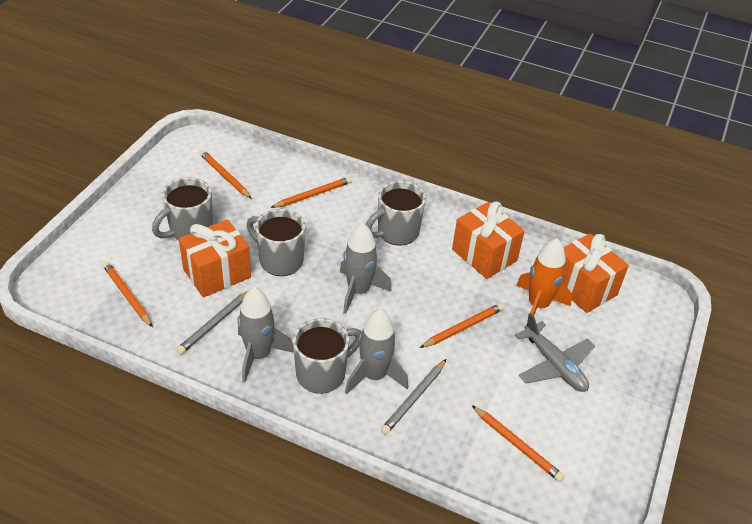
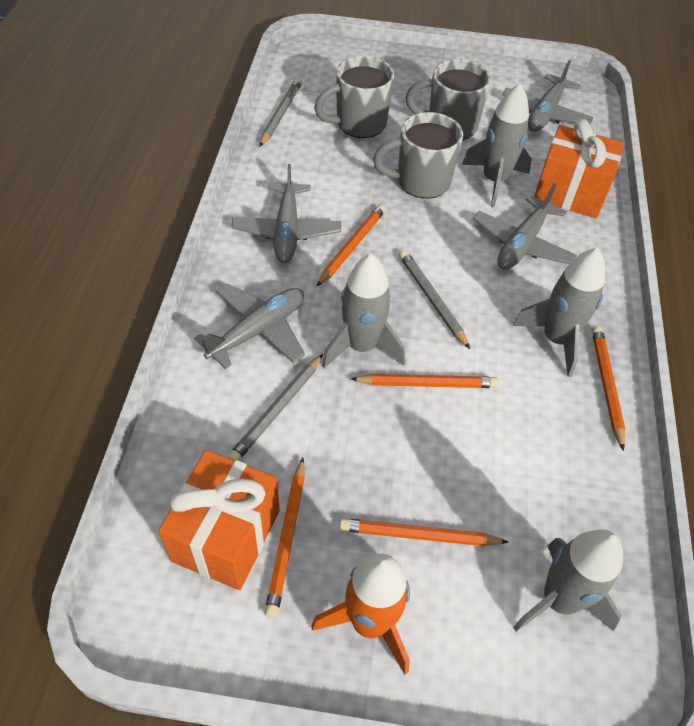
grey mug: 4 -> 3
grey pencil: 2 -> 3
grey plane: 1 -> 4
grey rocket: 3 -> 4
orange gift: 3 -> 2

